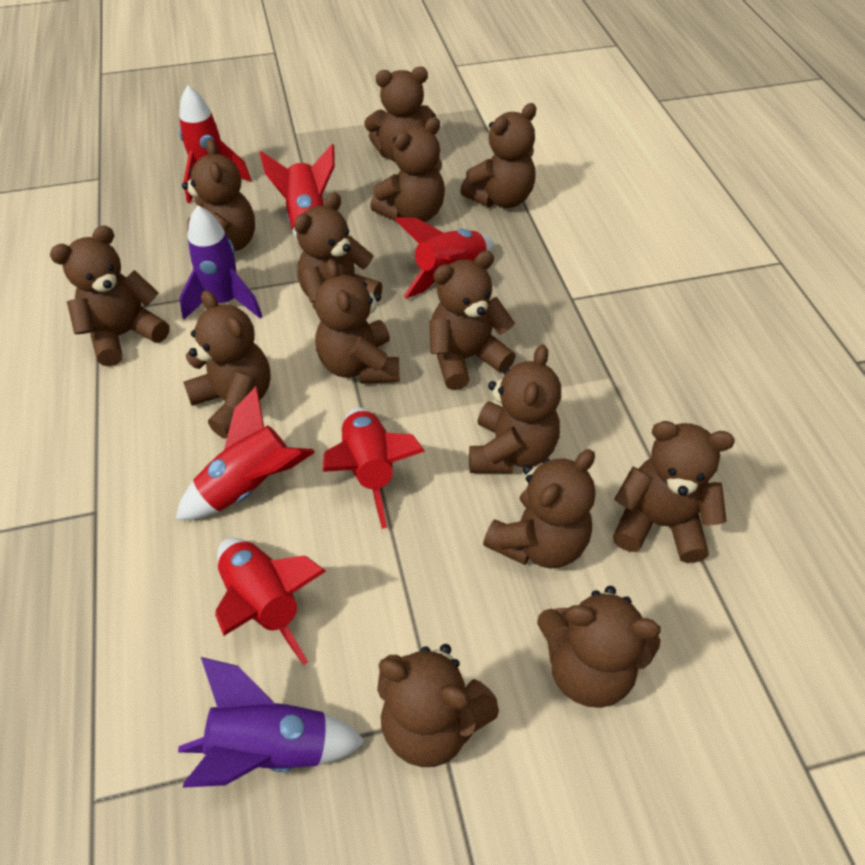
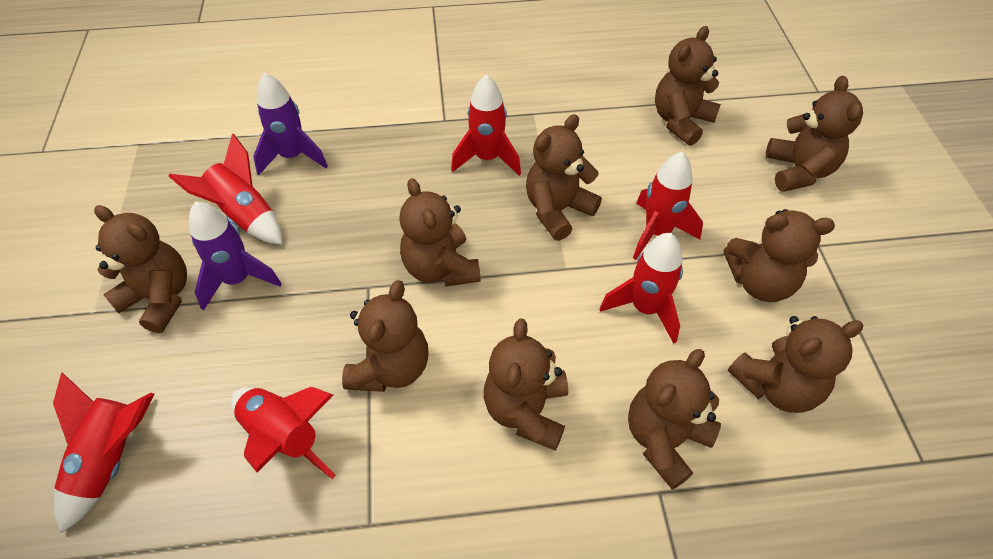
brown teddy bear: 14 -> 10

